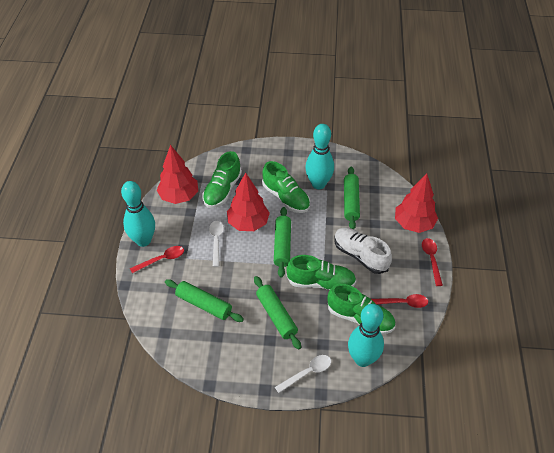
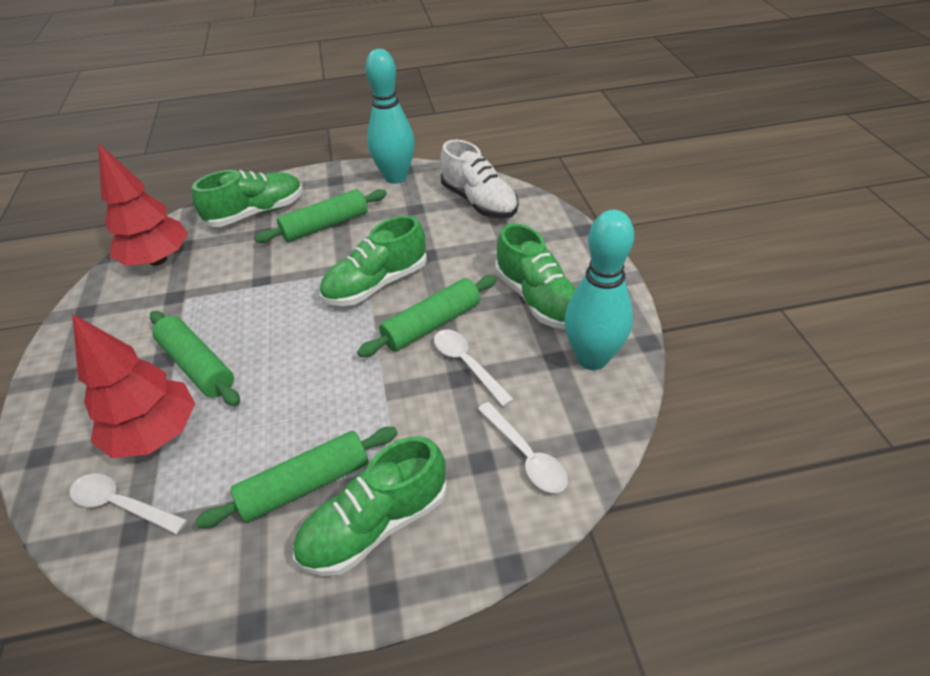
red spoon: 3 -> 0
red tree: 3 -> 2
turquoise bowling pin: 3 -> 2
white spoon: 2 -> 3

